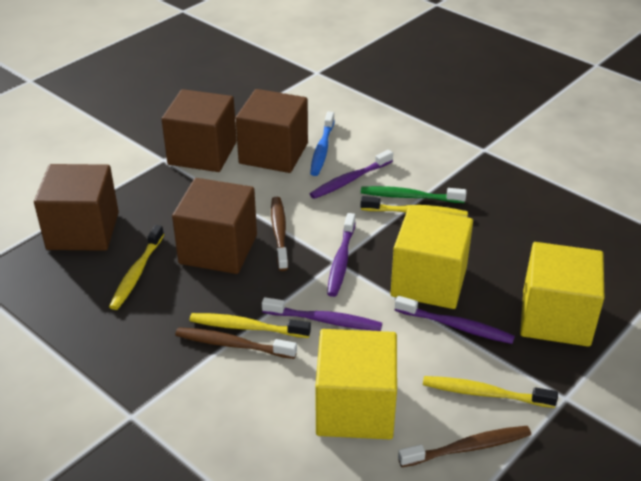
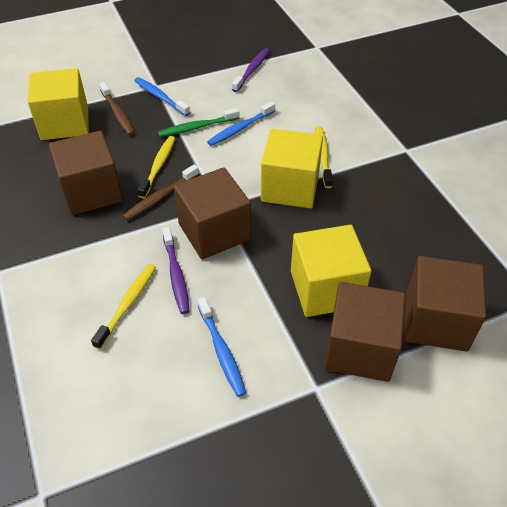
blue toothbrush: 1 -> 3
brown toothbrush: 3 -> 2
purple toothbrush: 4 -> 2
yellow toothbrush: 4 -> 3

